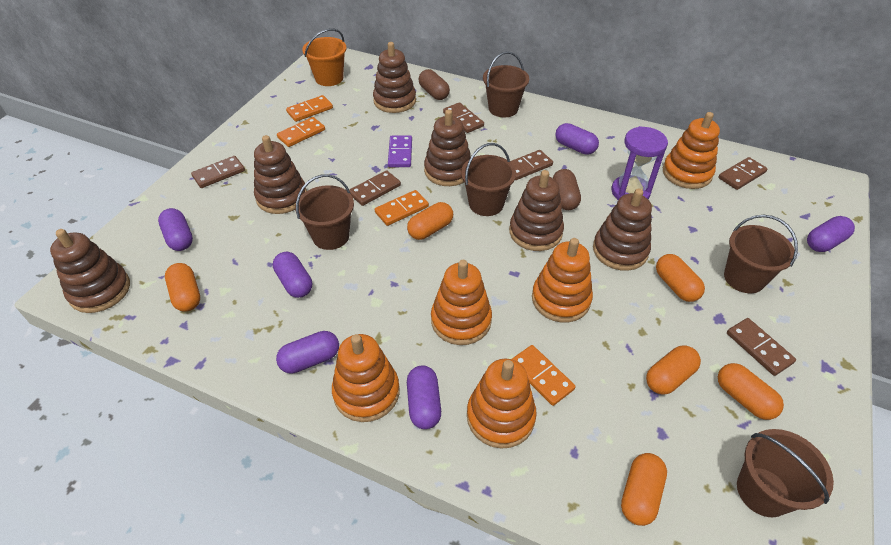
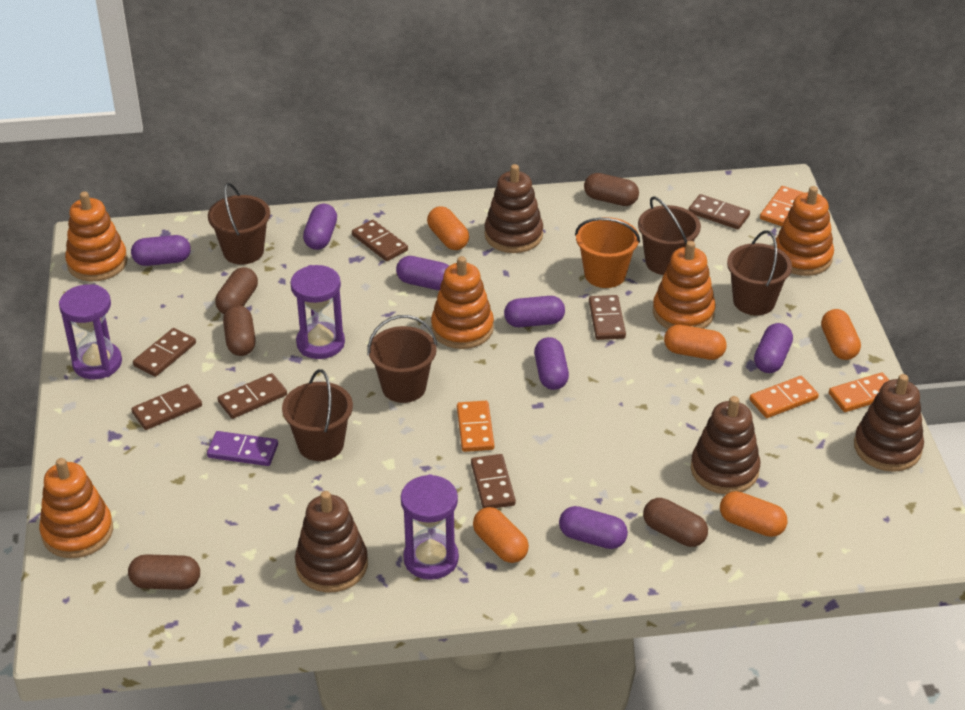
brown capsule: 2 -> 5
brown domino: 6 -> 7
brown stacking toy: 6 -> 4
orange capsule: 6 -> 5
purple capsule: 6 -> 7
purple hourglass: 1 -> 3

